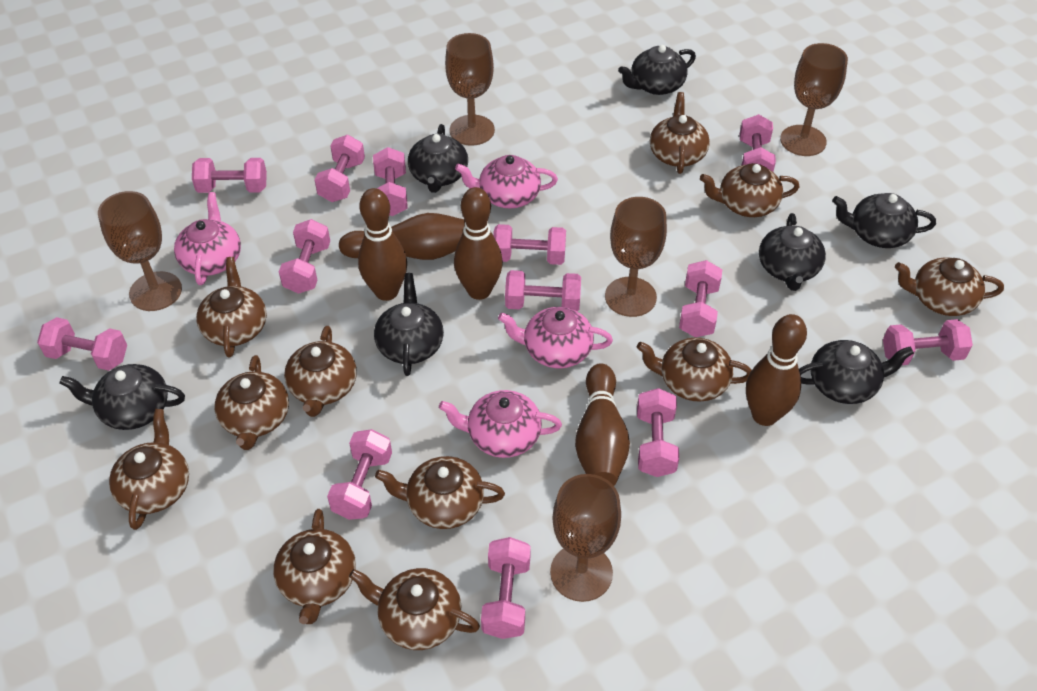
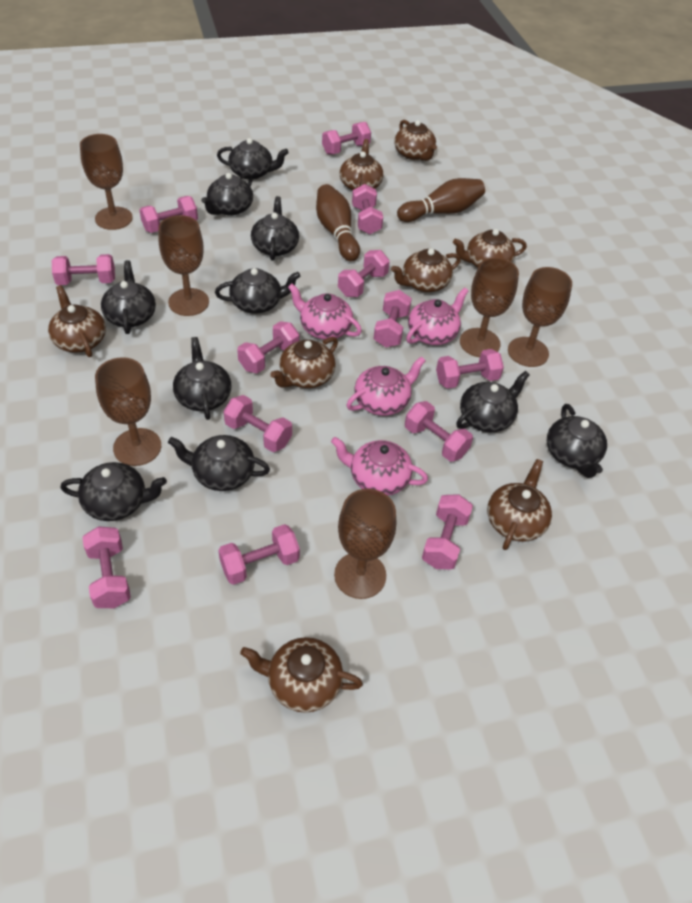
black teapot: 7 -> 10
brown bowling pin: 5 -> 2
brown goblet: 5 -> 6
brown teapot: 11 -> 8

